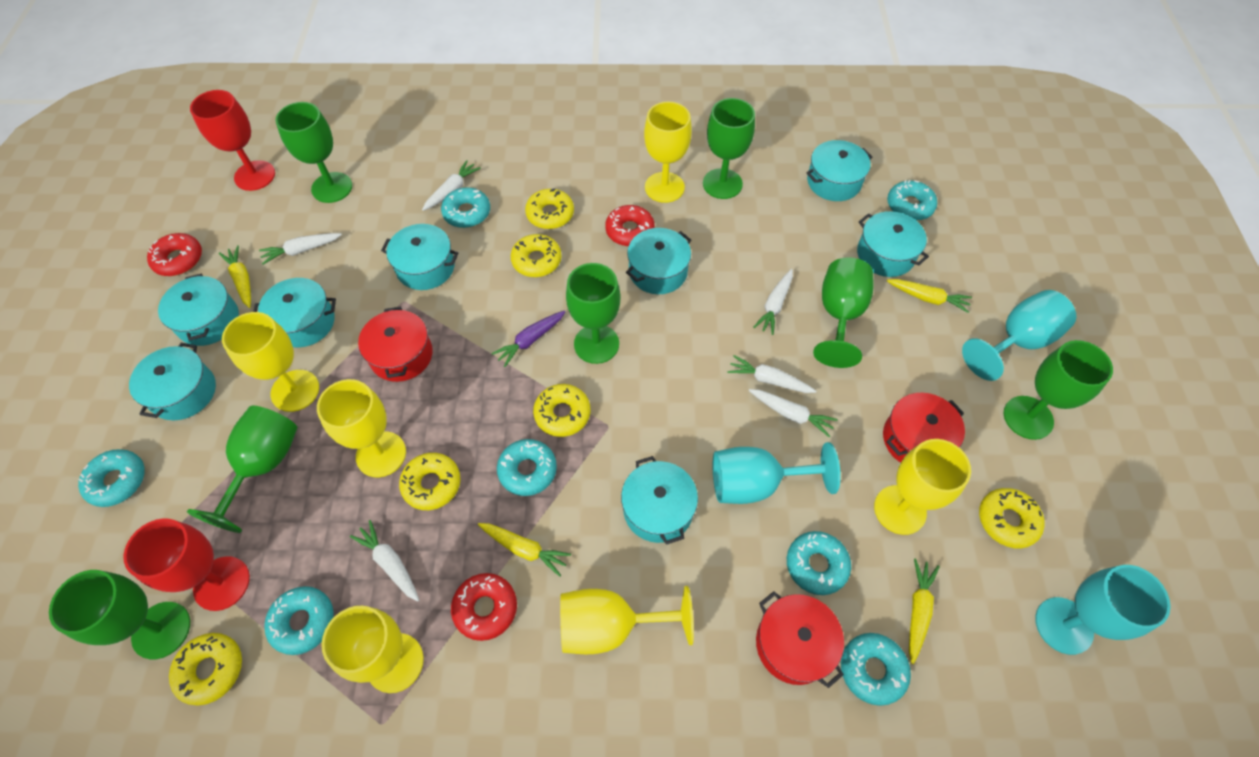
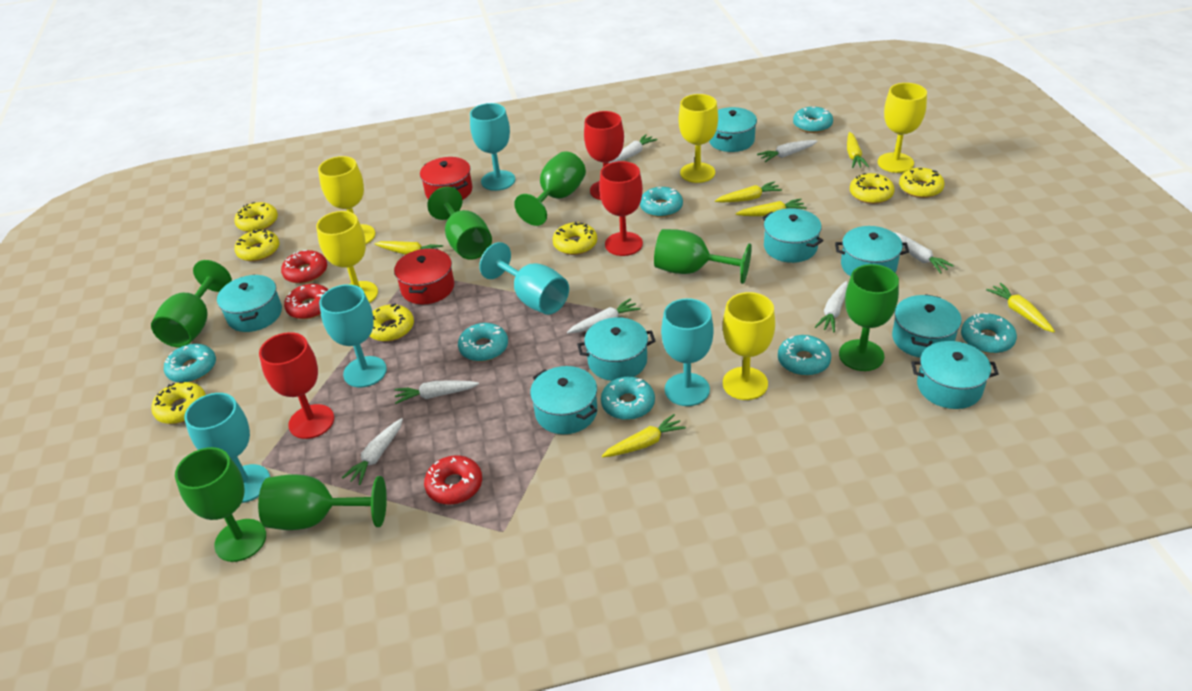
purple carrot: 1 -> 0
red goblet: 2 -> 3
red pot: 3 -> 2
turquoise goblet: 3 -> 5
white carrot: 6 -> 7
yellow carrot: 4 -> 6
yellow donut: 6 -> 7
yellow goblet: 6 -> 5

